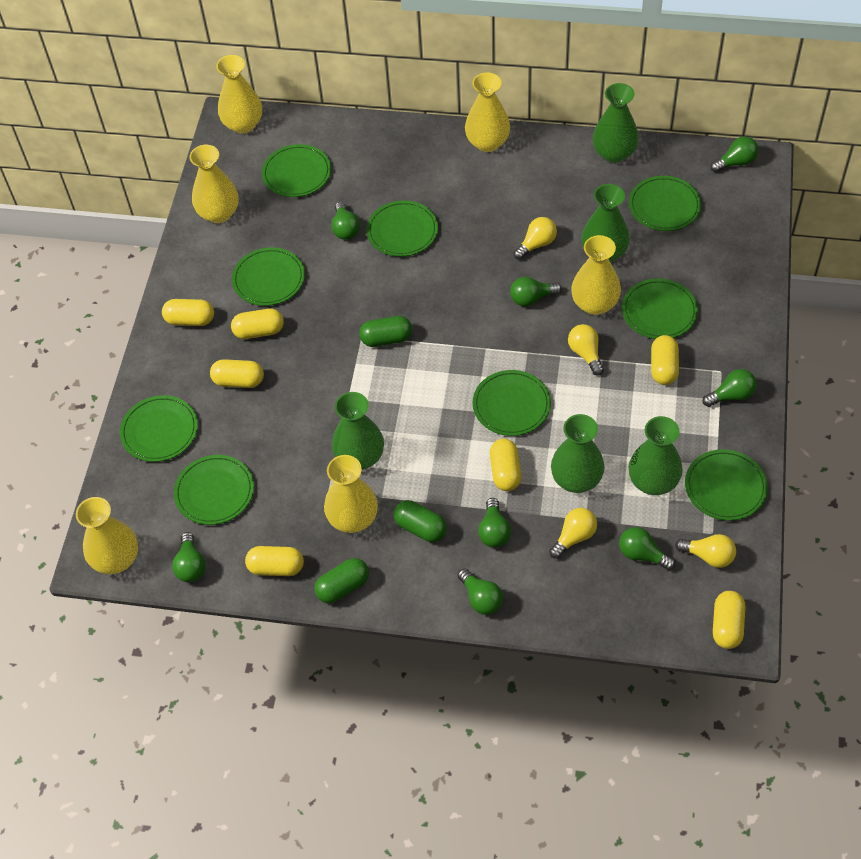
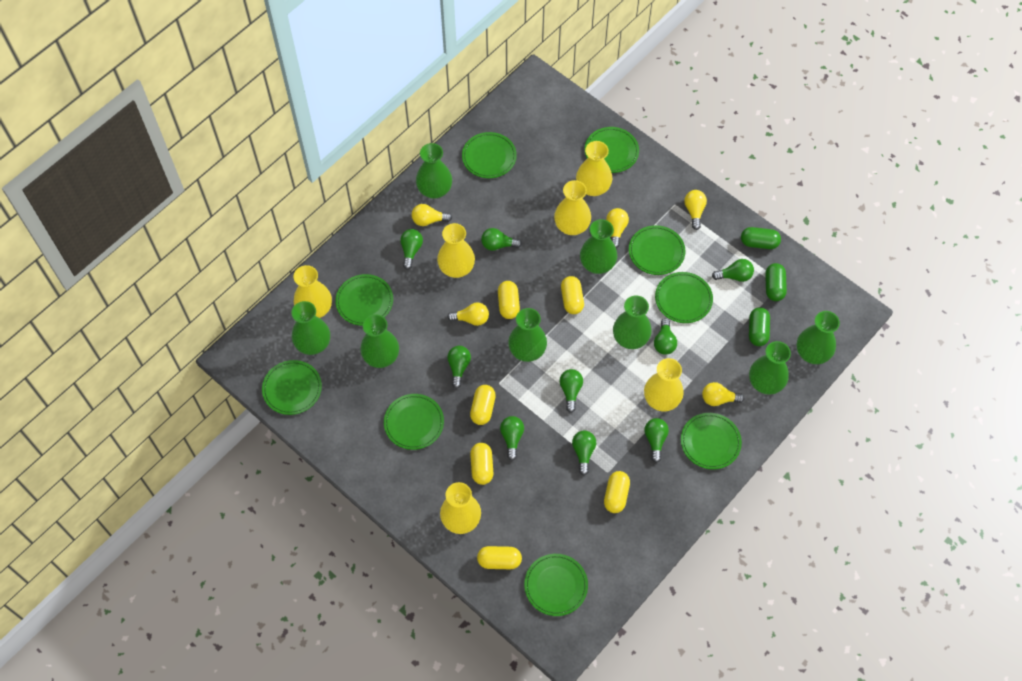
green light bulb: 8 -> 9
green vase: 5 -> 8
yellow capsule: 7 -> 6
yellow light bulb: 4 -> 5

